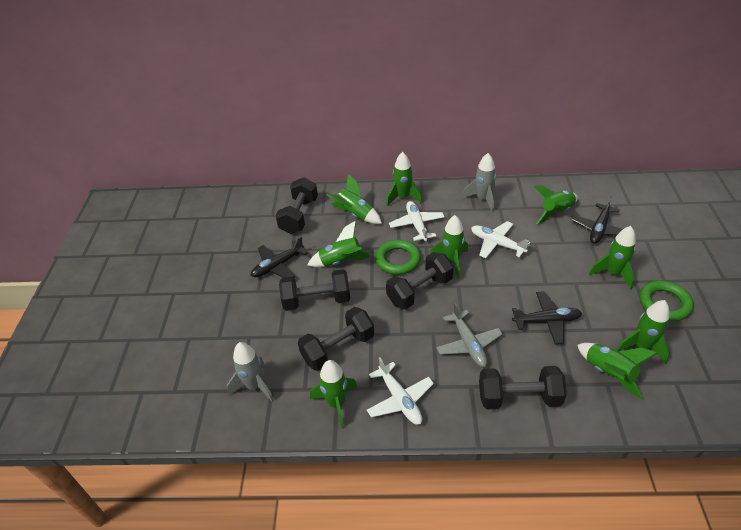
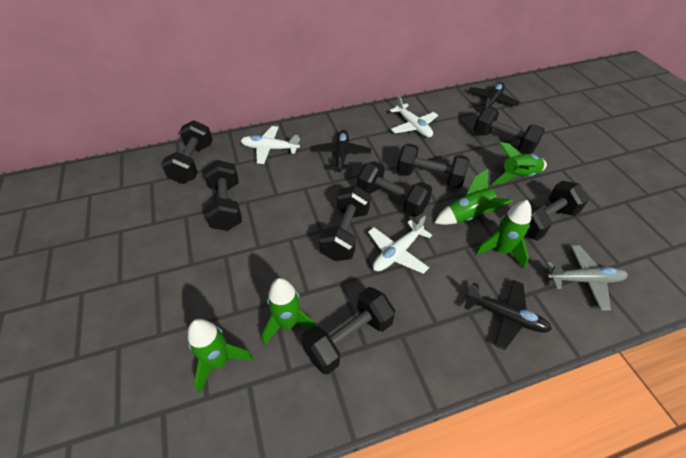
black dumbbell: 5 -> 8
green ring: 2 -> 0
green rocket: 9 -> 5
grey rocket: 2 -> 0

